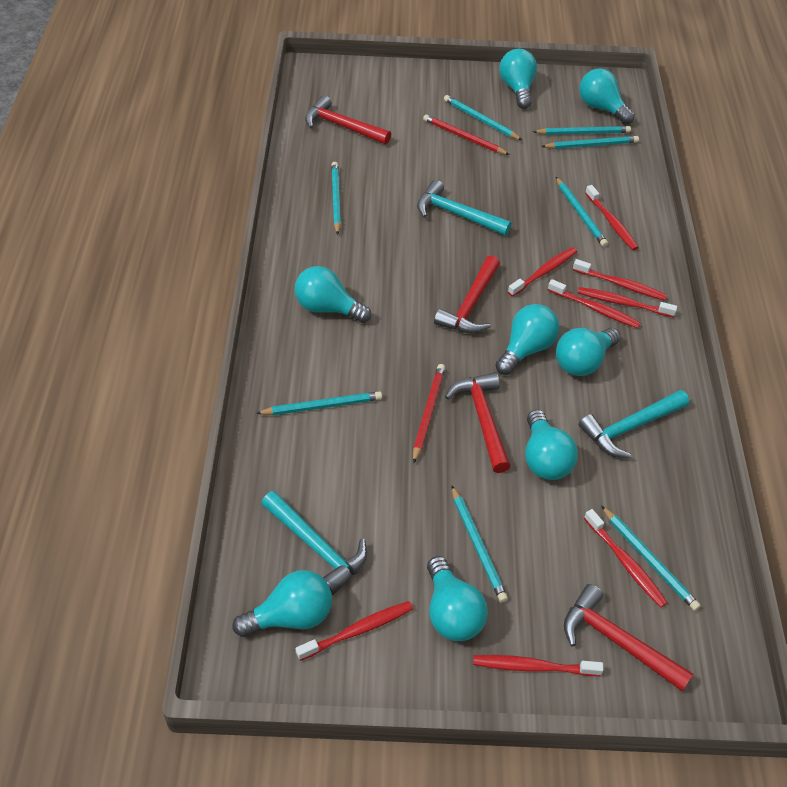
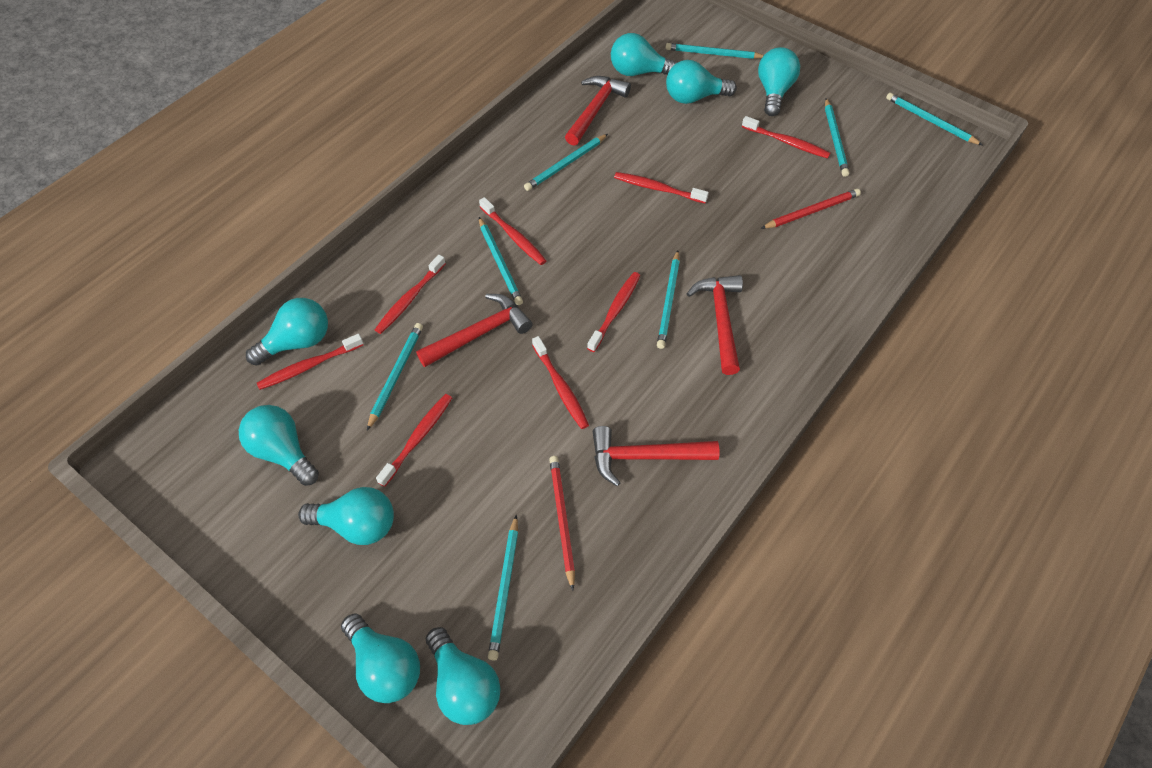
turquoise hammer: 3 -> 0

